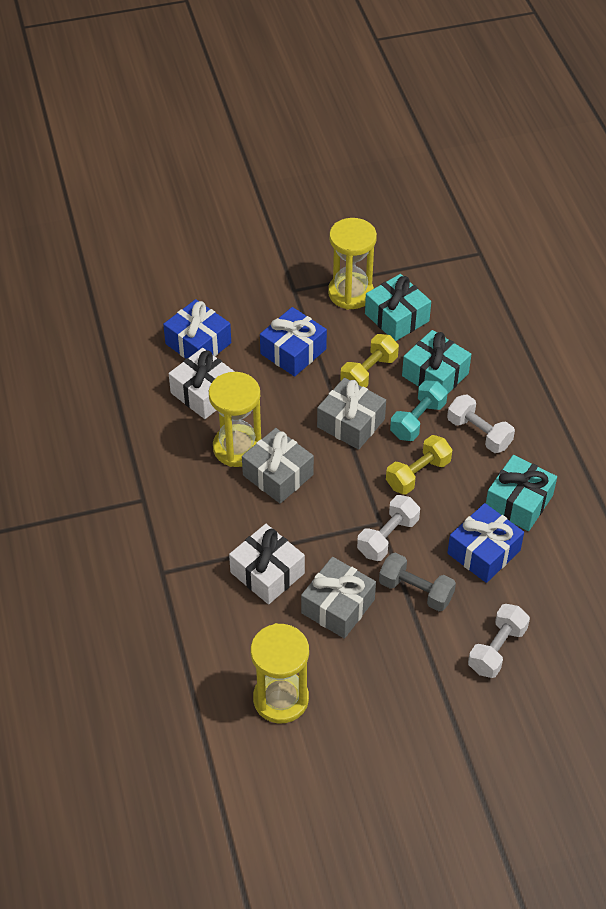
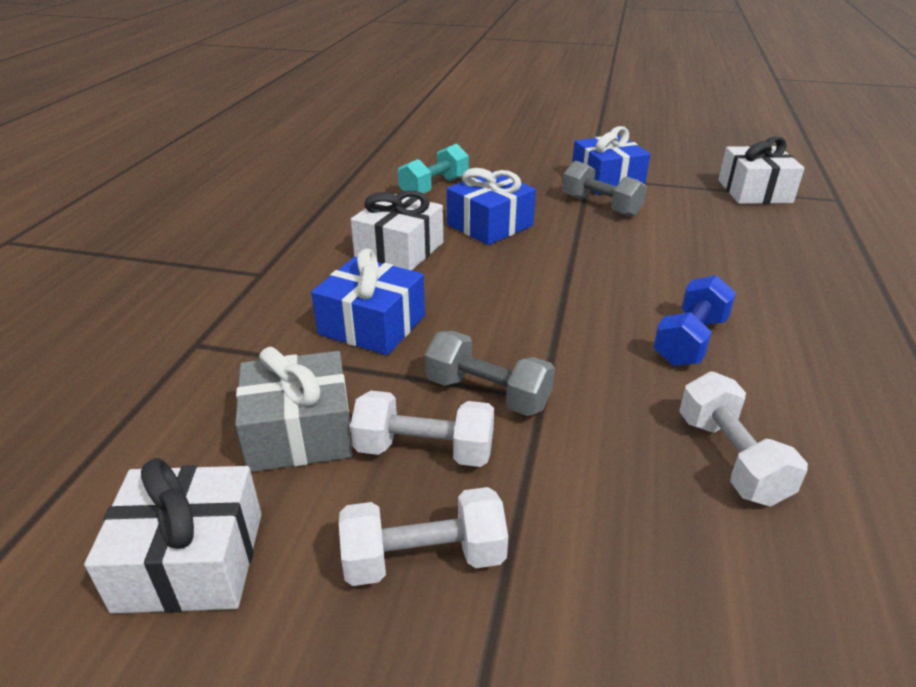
blue dumbbell: 0 -> 1
grey dumbbell: 1 -> 2
grey gift: 3 -> 1
turquoise gift: 3 -> 0
white gift: 2 -> 3
yellow dumbbell: 2 -> 0
yellow hourglass: 3 -> 0

